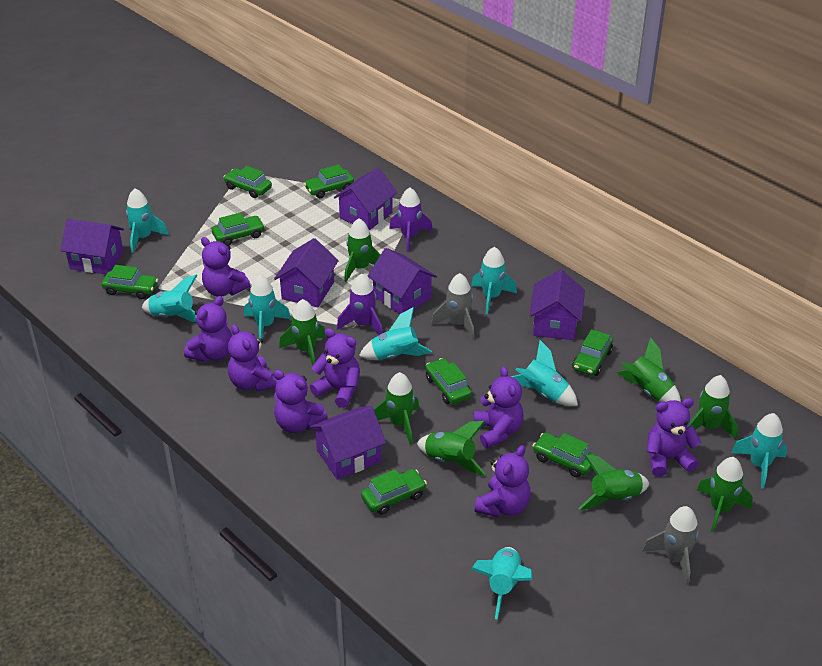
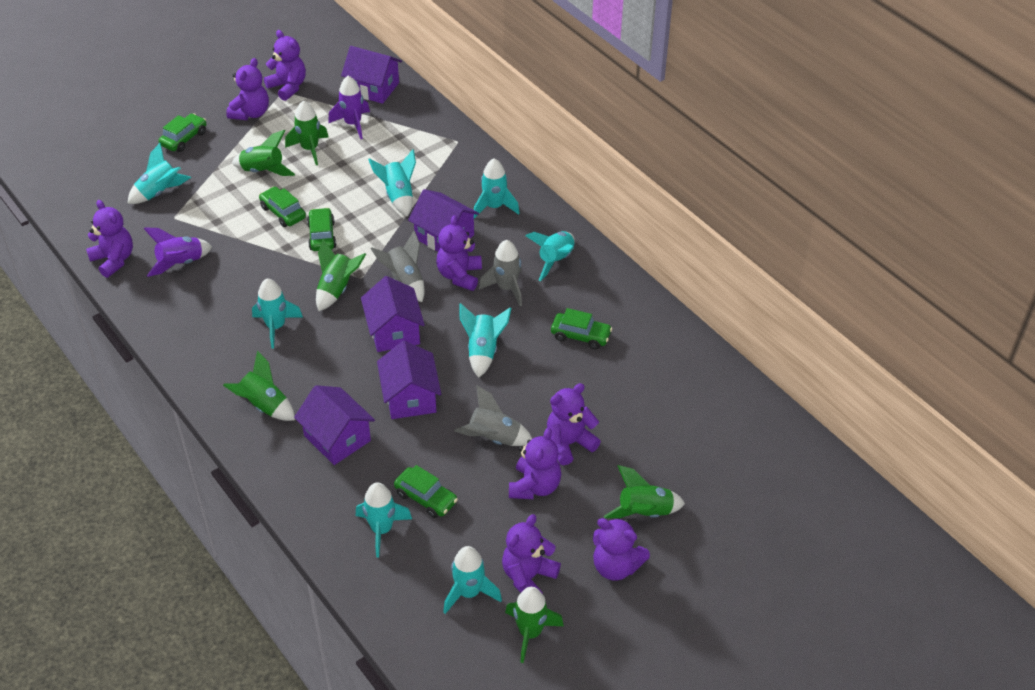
green car: 8 -> 5
green rocket: 8 -> 6
grey rocket: 2 -> 3
purple house: 6 -> 5

